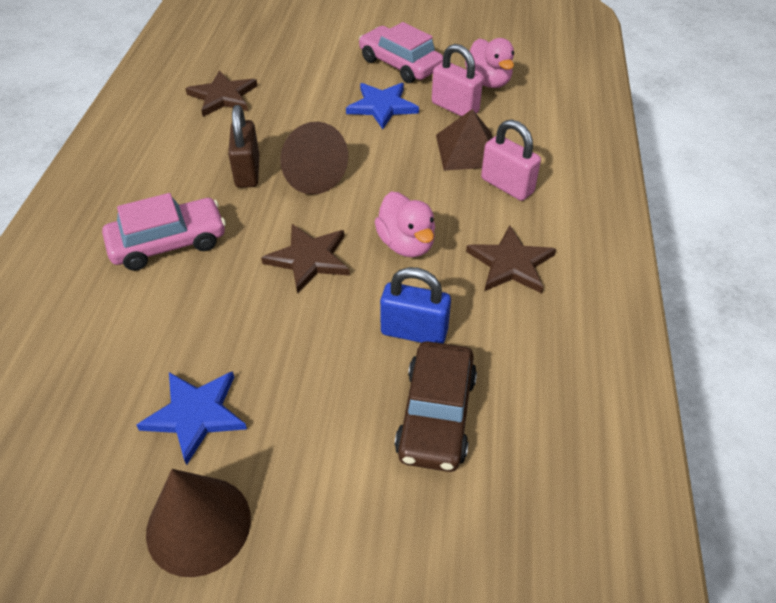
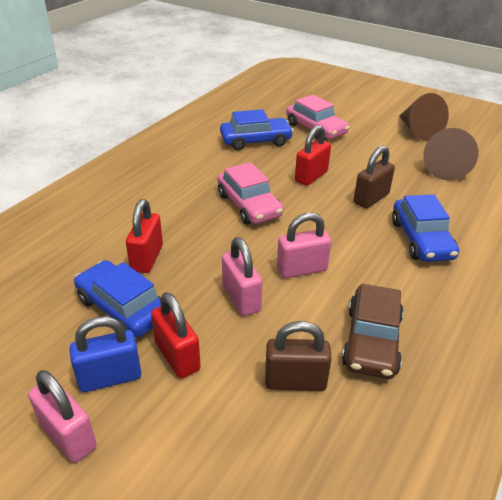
blue car: 0 -> 3
blue star: 2 -> 0
brown padlock: 1 -> 2
brown pyramid: 1 -> 0
brown star: 3 -> 0
pink duck: 2 -> 0
pink padlock: 2 -> 3
red padlock: 0 -> 3

